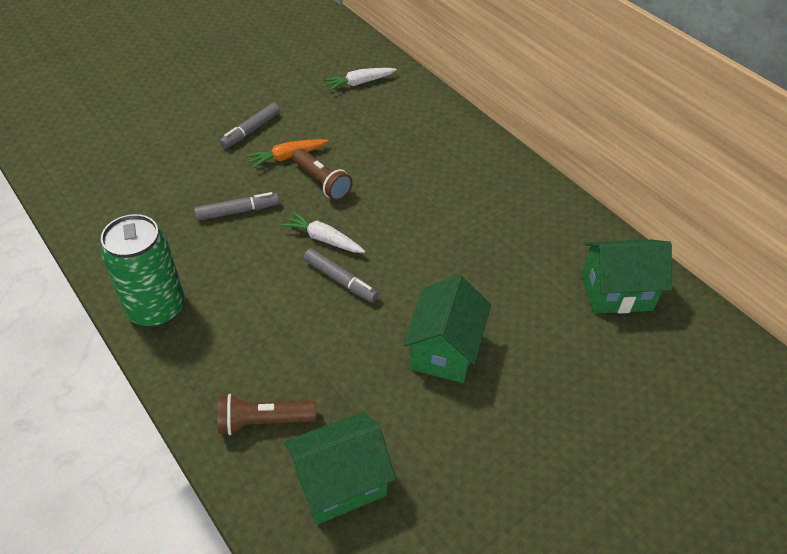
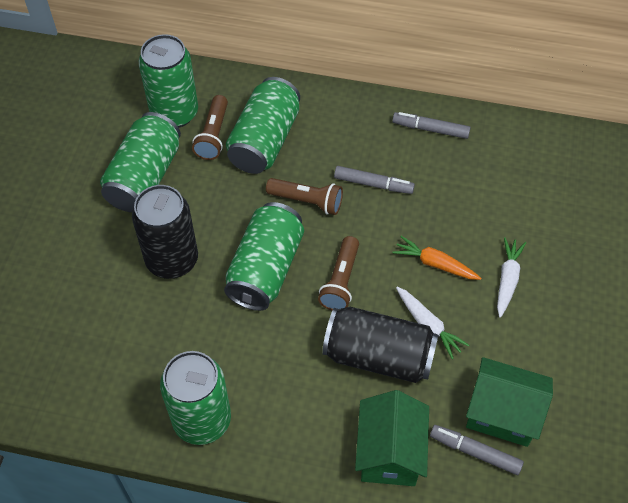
black can: 0 -> 2
brown flashlight: 2 -> 3
green can: 1 -> 5
green house: 3 -> 2

